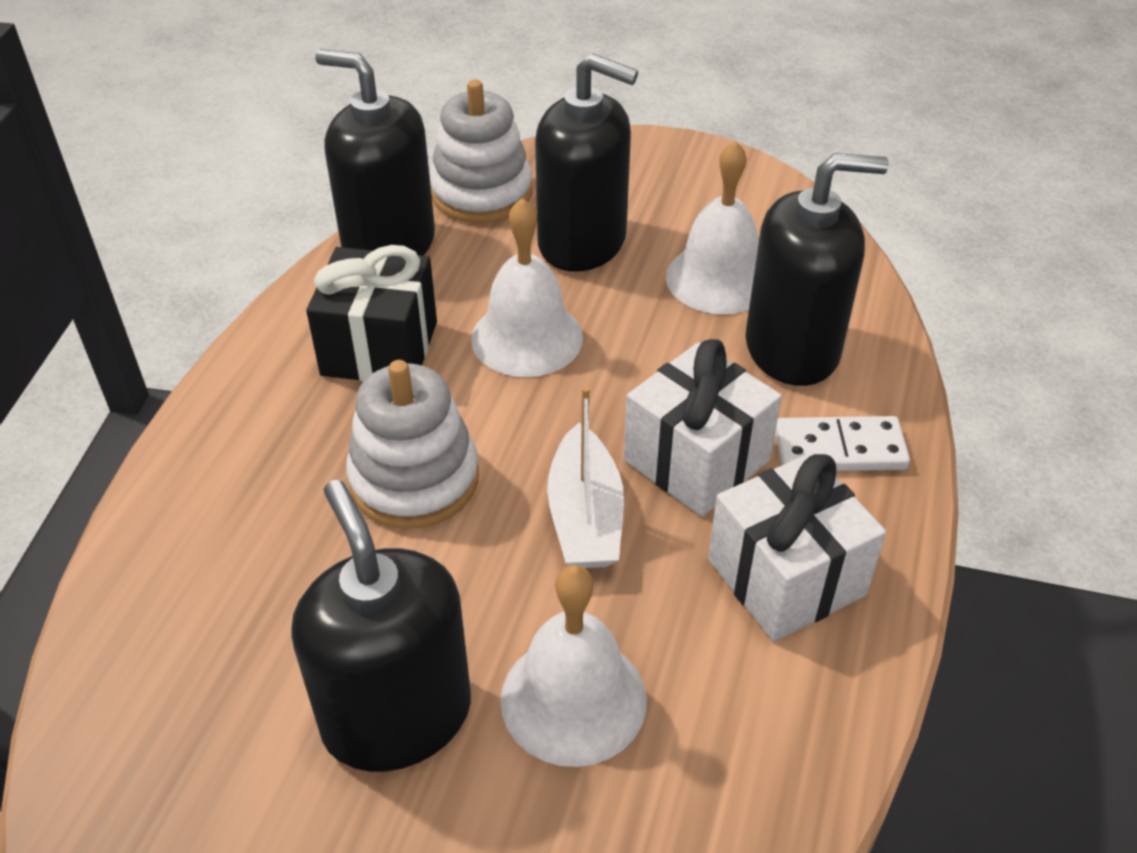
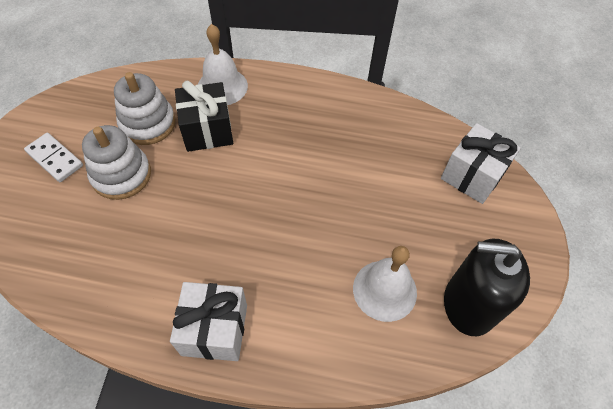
black soap dispenser: 4 -> 1
white bell: 3 -> 2
white boat: 1 -> 0

